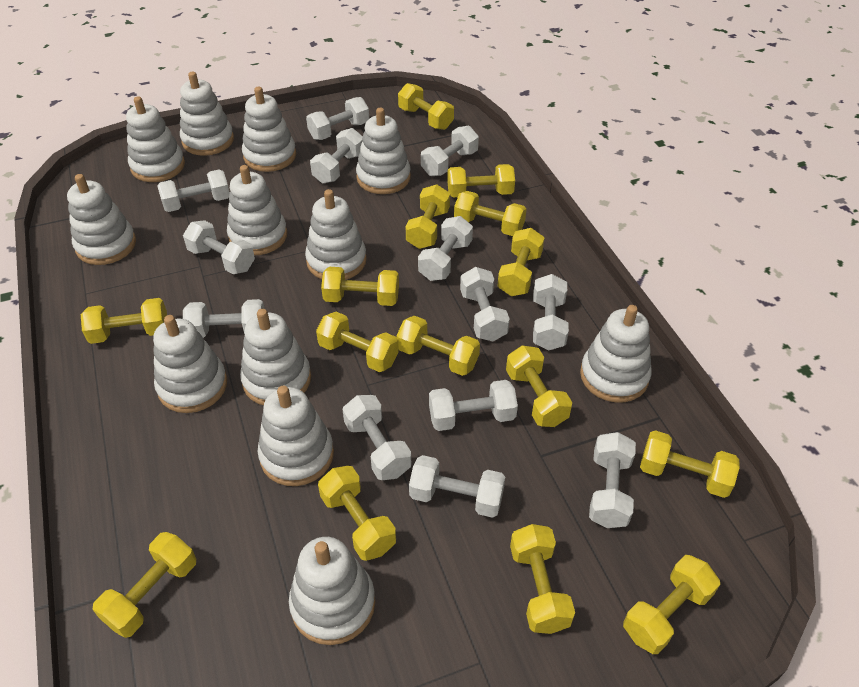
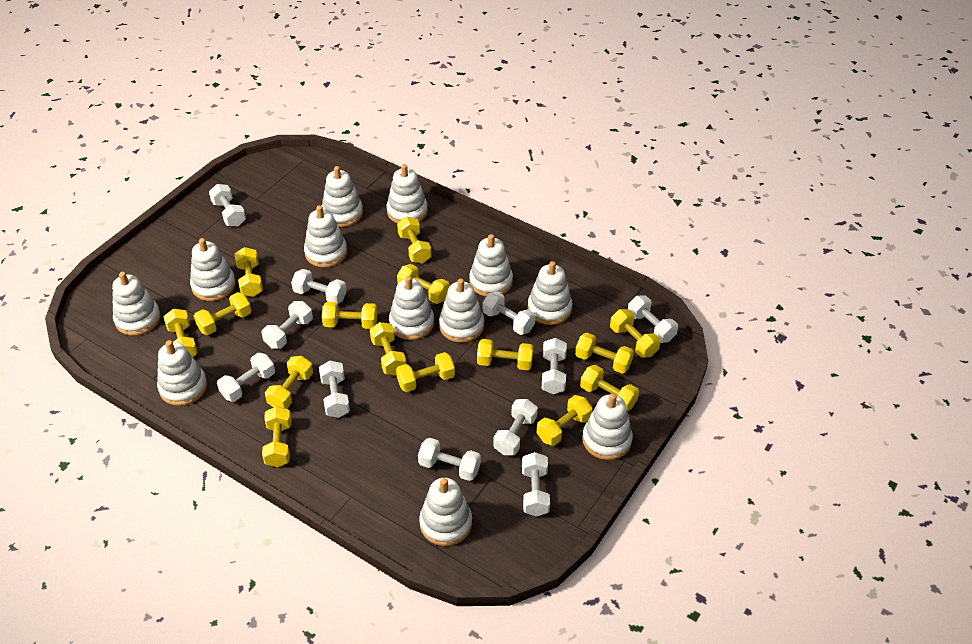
white dumbbell: 13 -> 11

